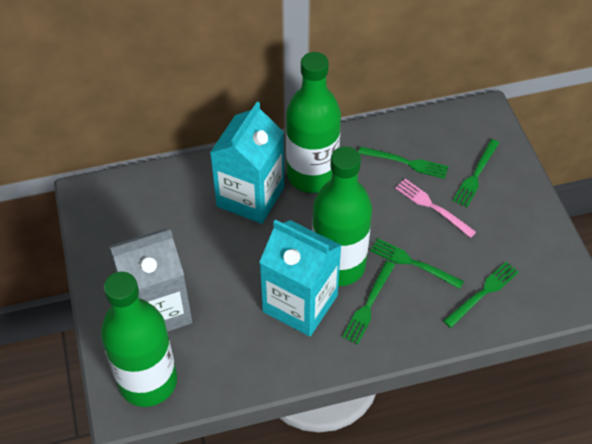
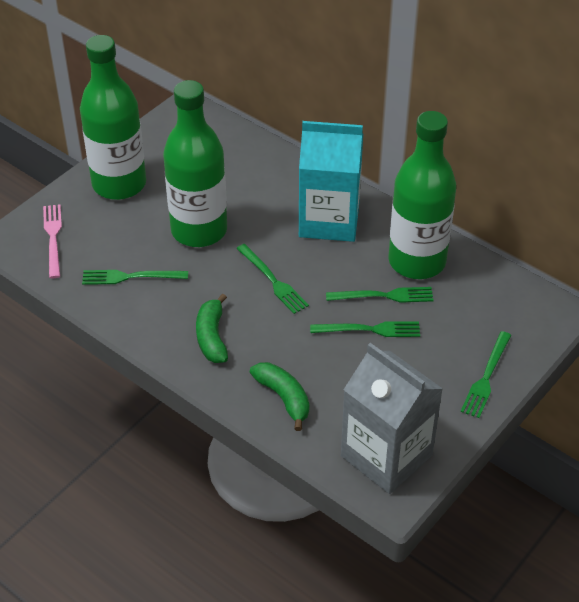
green banana: 0 -> 2
turquoise carton: 2 -> 1

